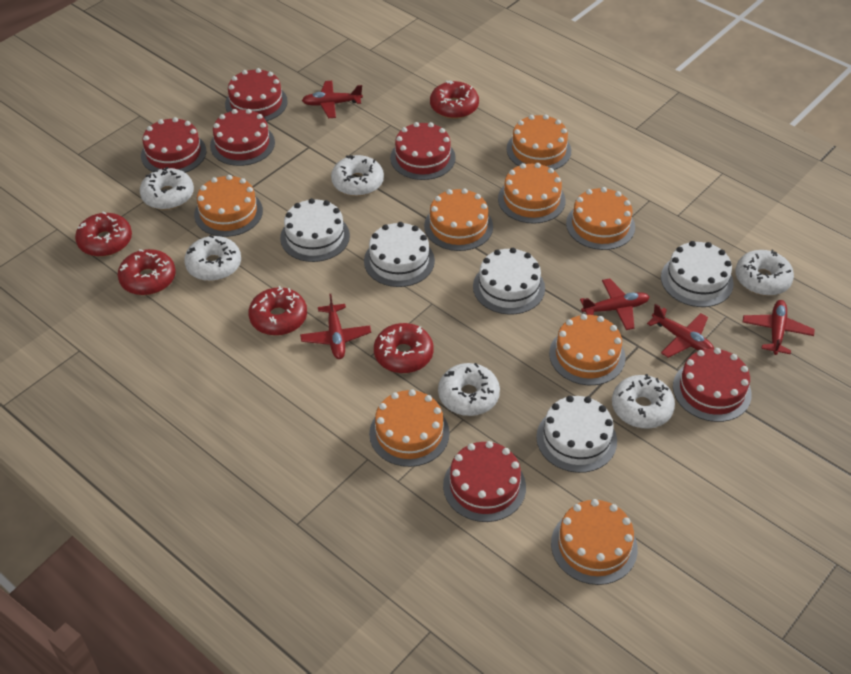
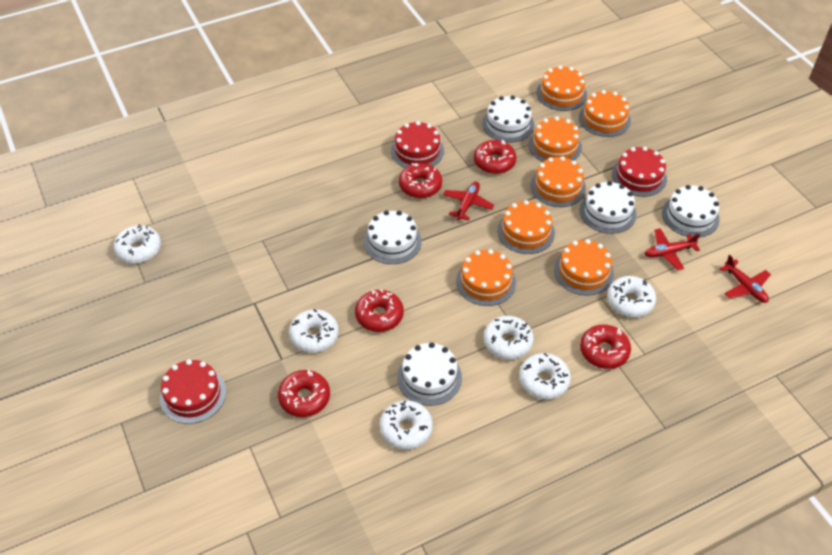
orange cake: 8 -> 7
red cake: 6 -> 3
red plane: 5 -> 3

